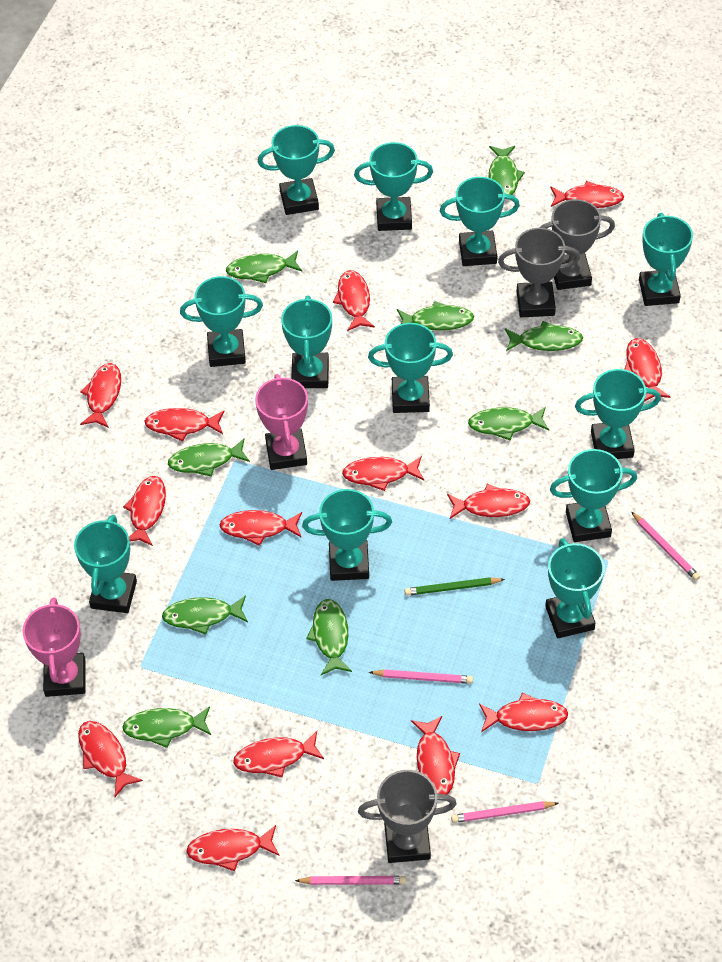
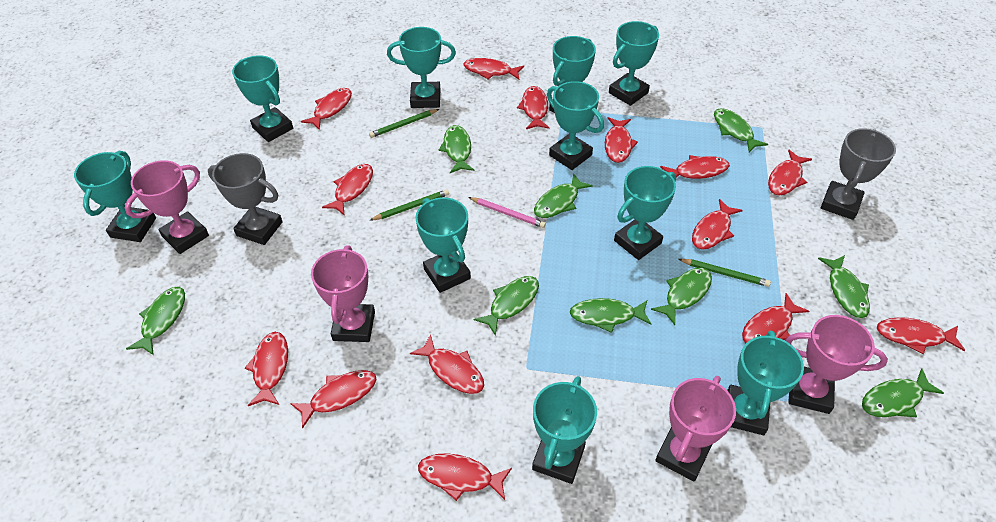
green pencil: 1 -> 3
grey trophy: 3 -> 2
pink pencil: 4 -> 1
pink trophy: 2 -> 4
turquoise trophy: 12 -> 10

